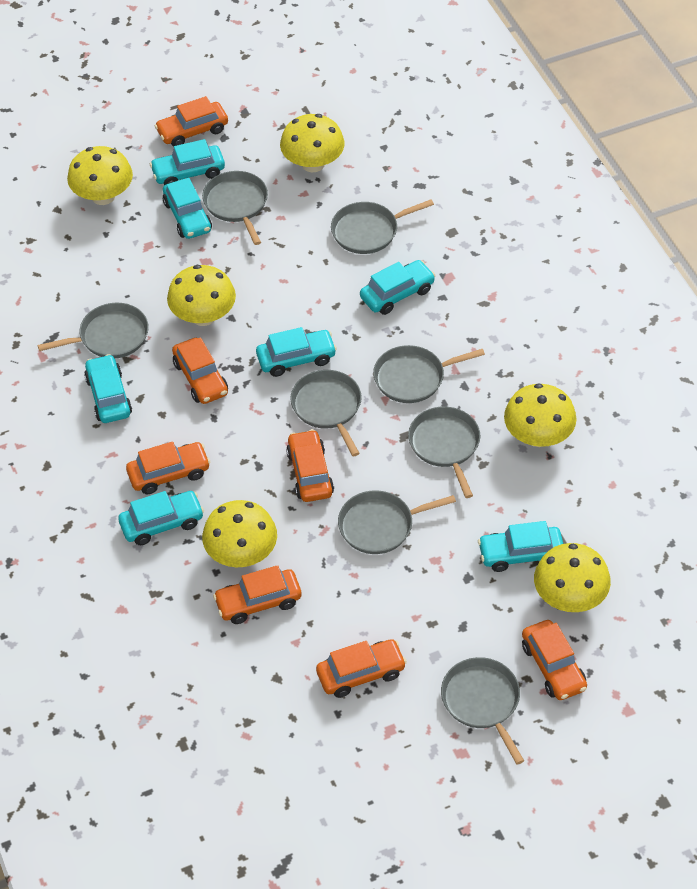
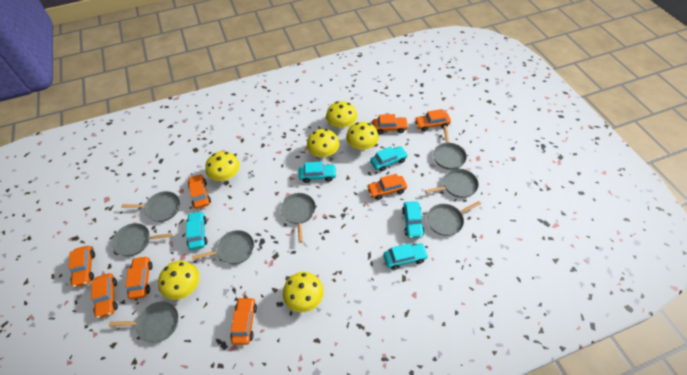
orange car: 7 -> 8
turquoise car: 7 -> 5

